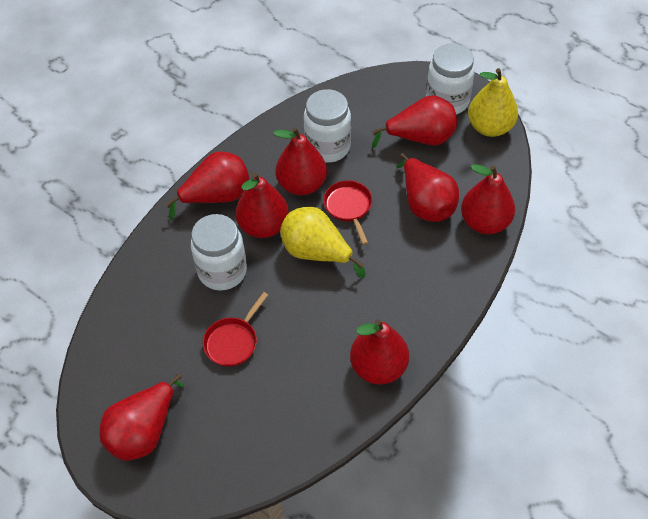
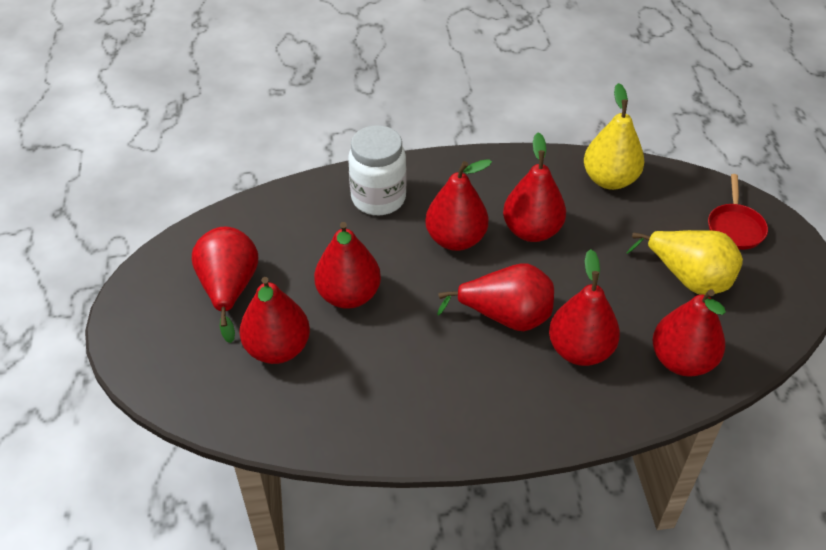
red pan: 2 -> 1
white jar: 3 -> 1

